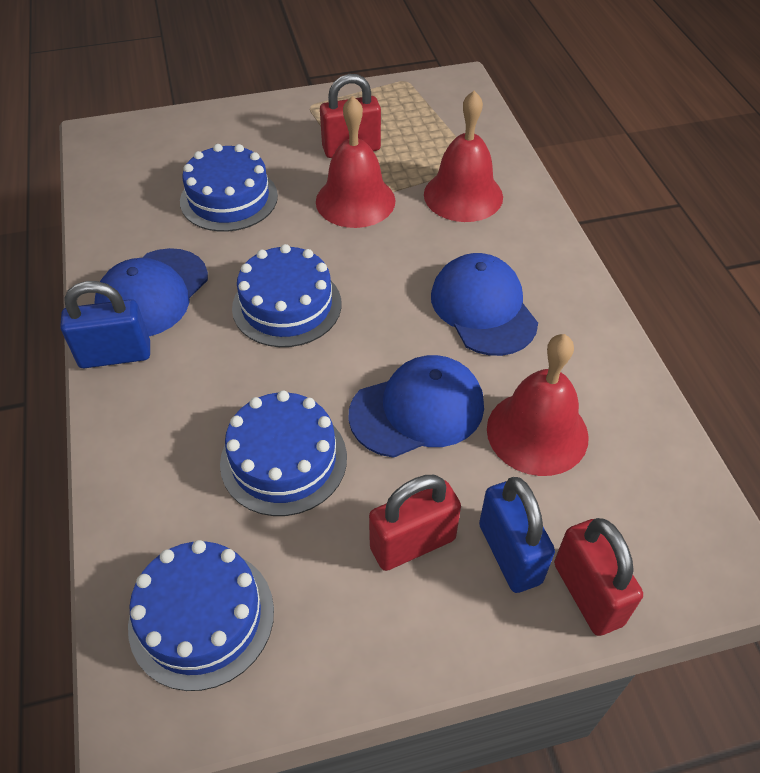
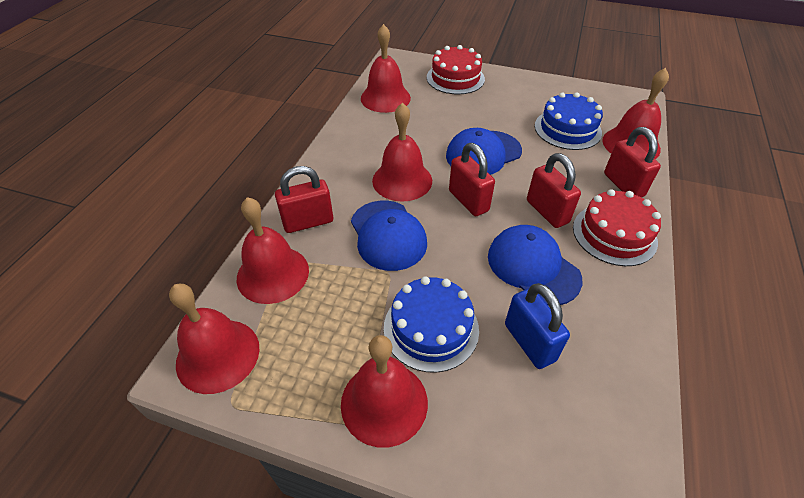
blue cake: 4 -> 2
blue padlock: 2 -> 1
red bell: 3 -> 6
red cake: 0 -> 2
red padlock: 3 -> 4

